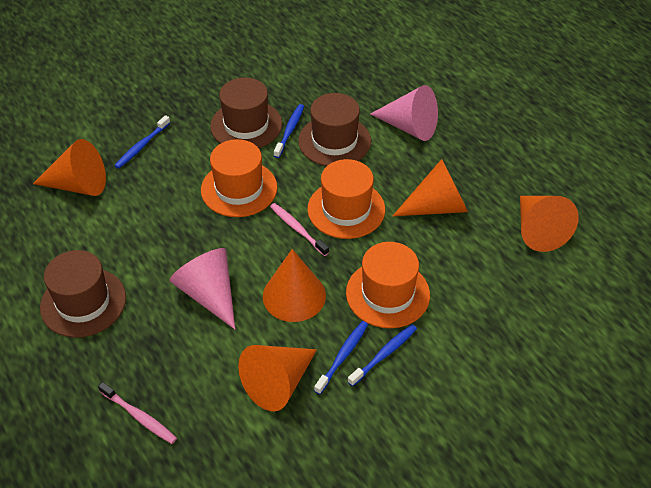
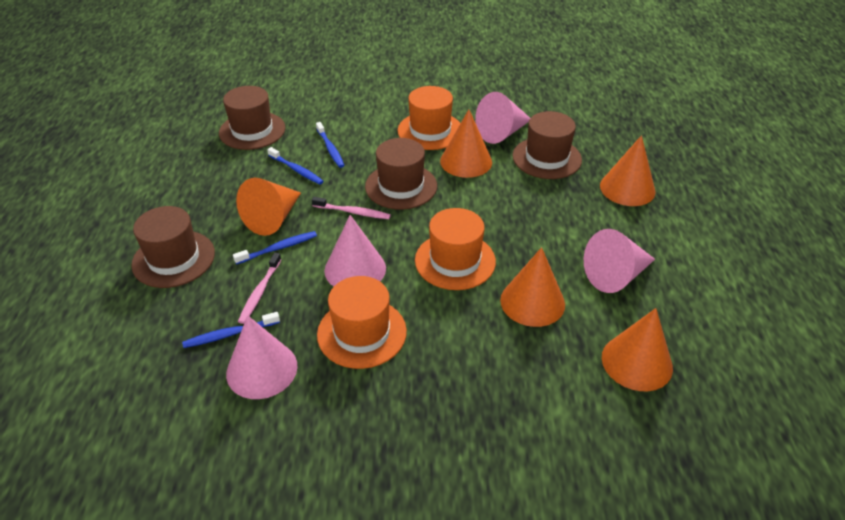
brown hat: 3 -> 4
pink cone: 2 -> 4

